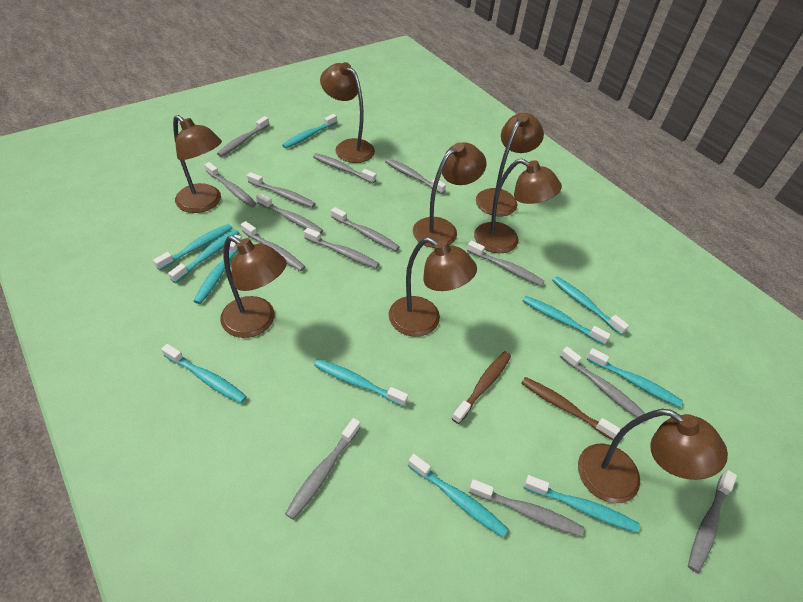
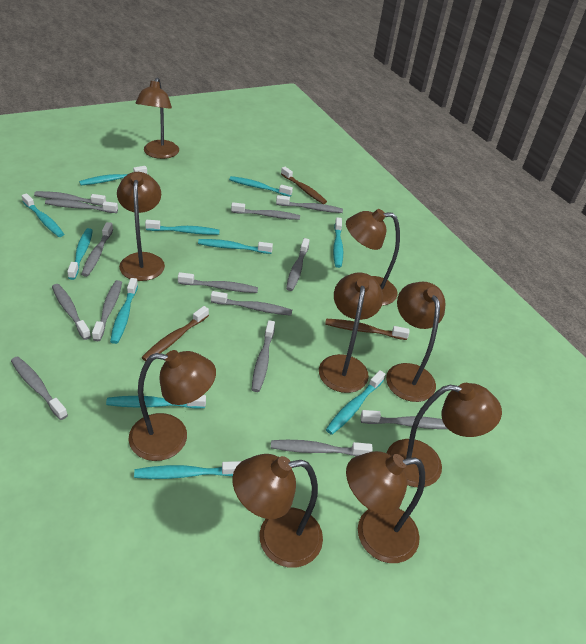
brown lamp: 8 -> 9
brown toothbrush: 2 -> 3

